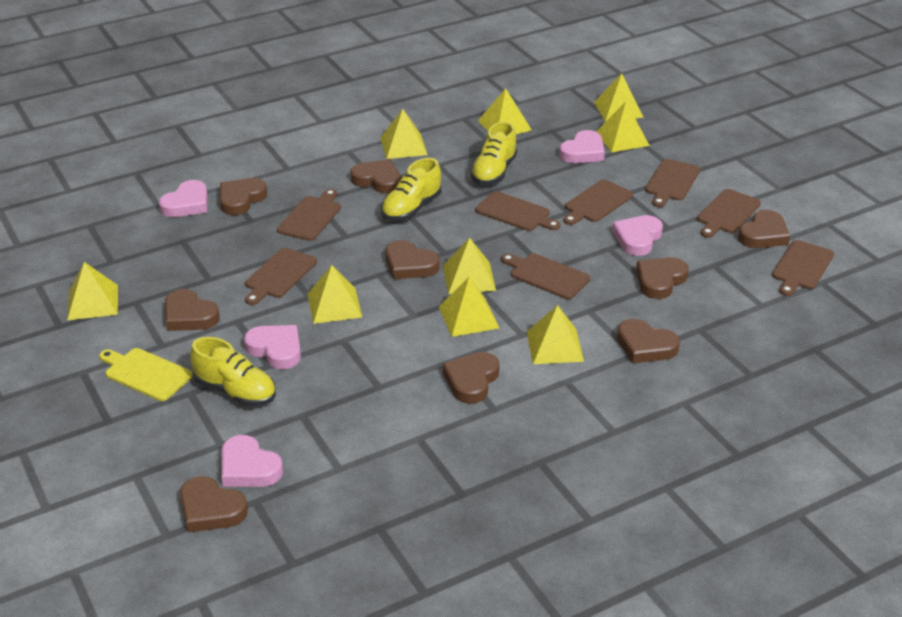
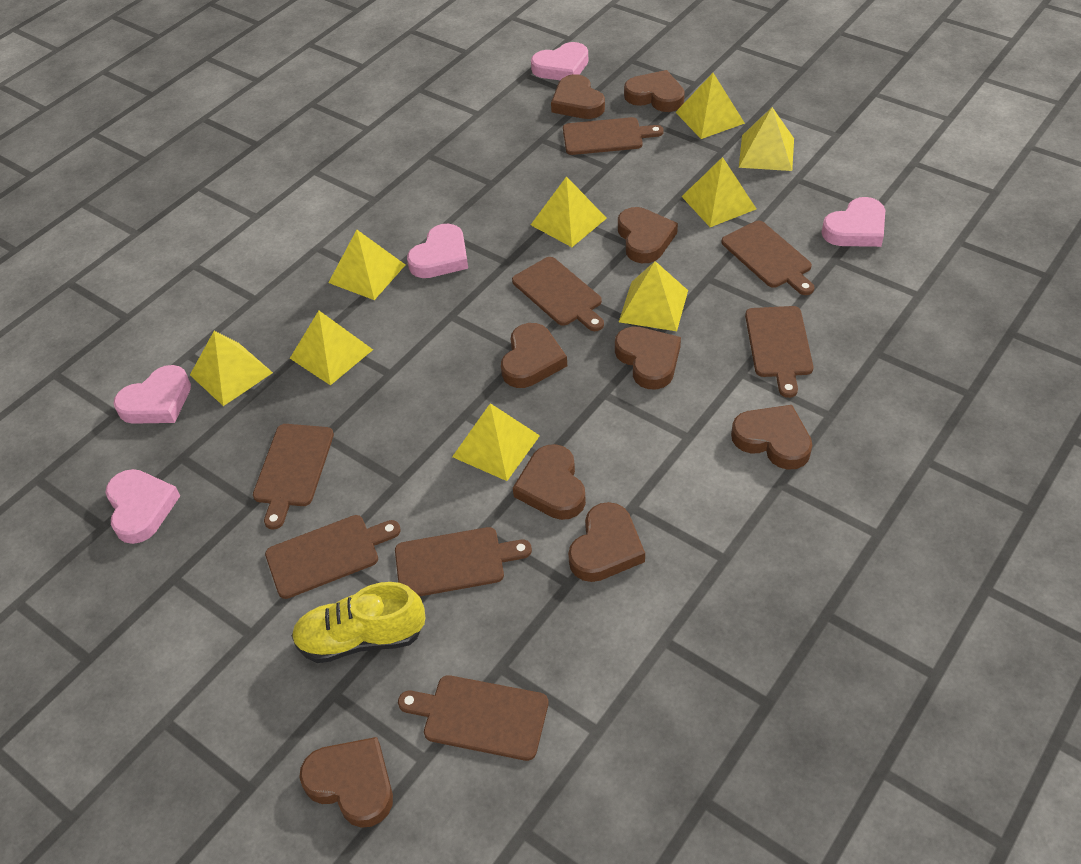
yellow cutting board: 1 -> 0
yellow shoe: 3 -> 1

